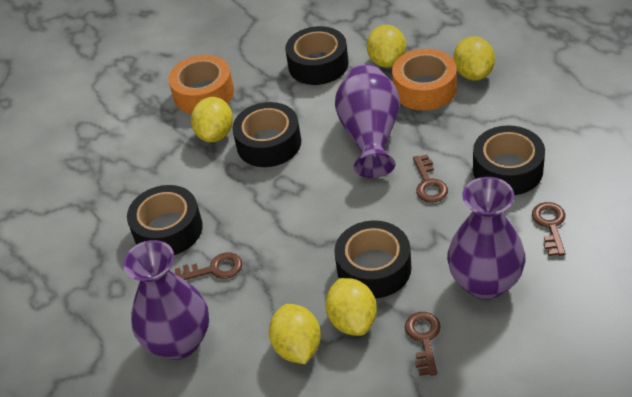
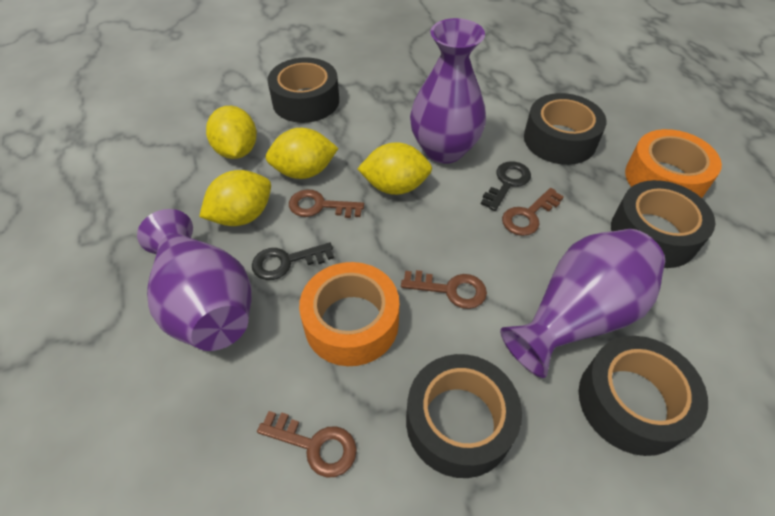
black key: 0 -> 2
yellow lemon: 5 -> 4

